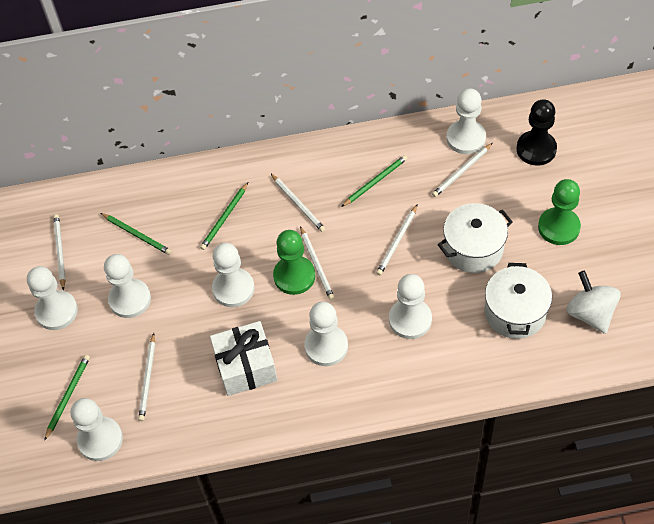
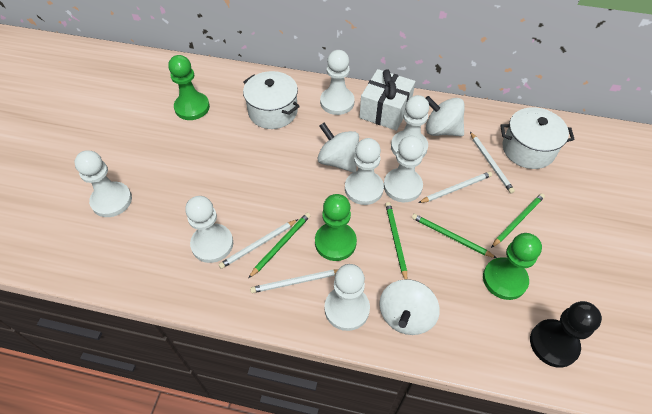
green pawn: 2 -> 3
white pencil: 6 -> 4
white spinning top: 1 -> 3

